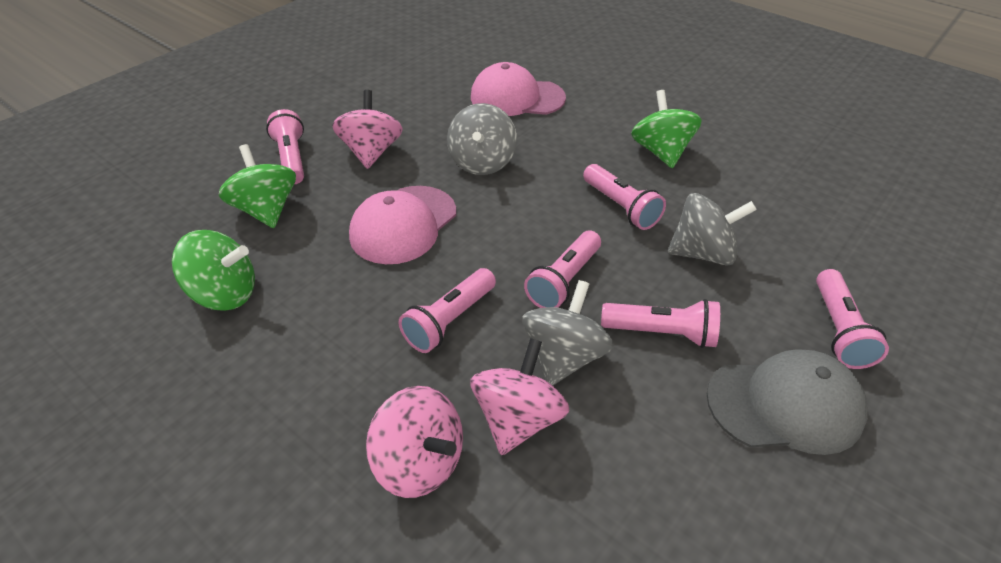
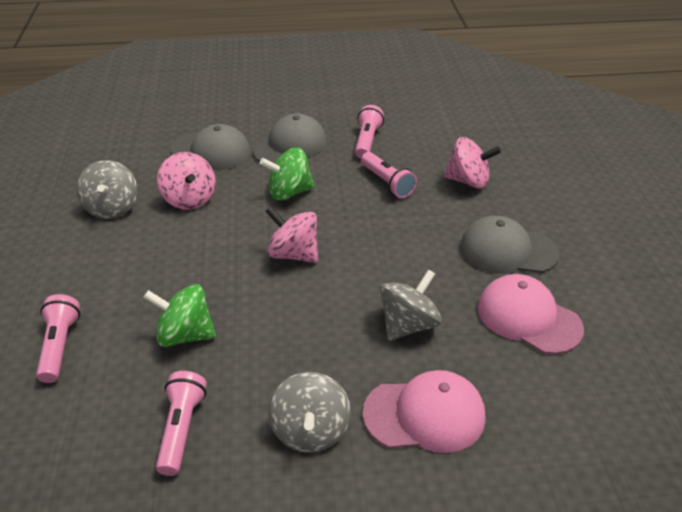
green spinning top: 3 -> 2
grey cap: 1 -> 3
pink flashlight: 6 -> 4

